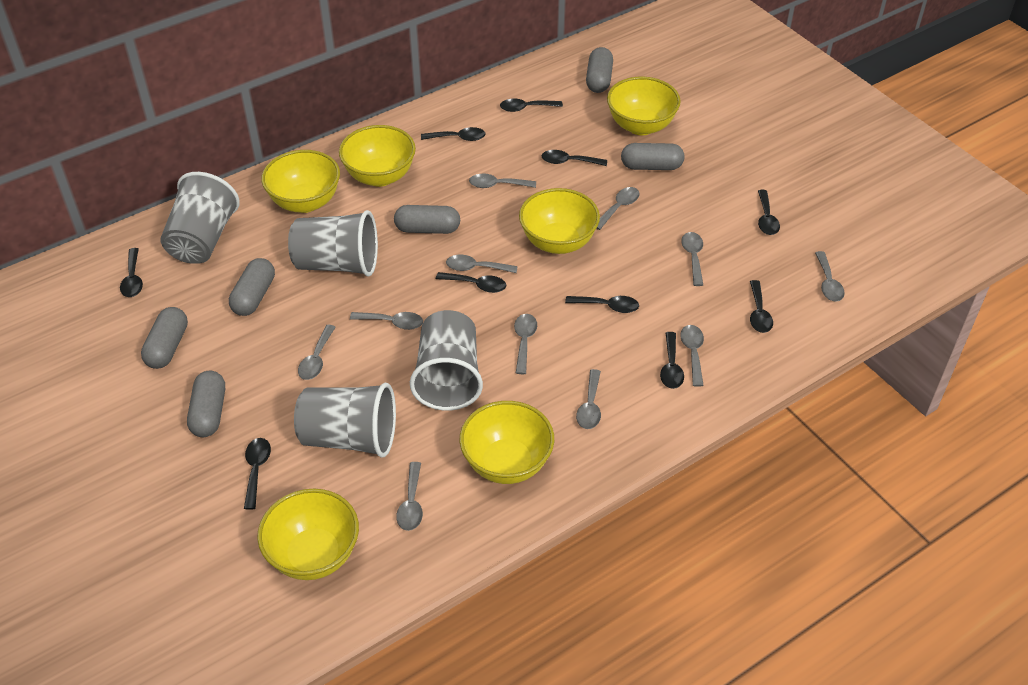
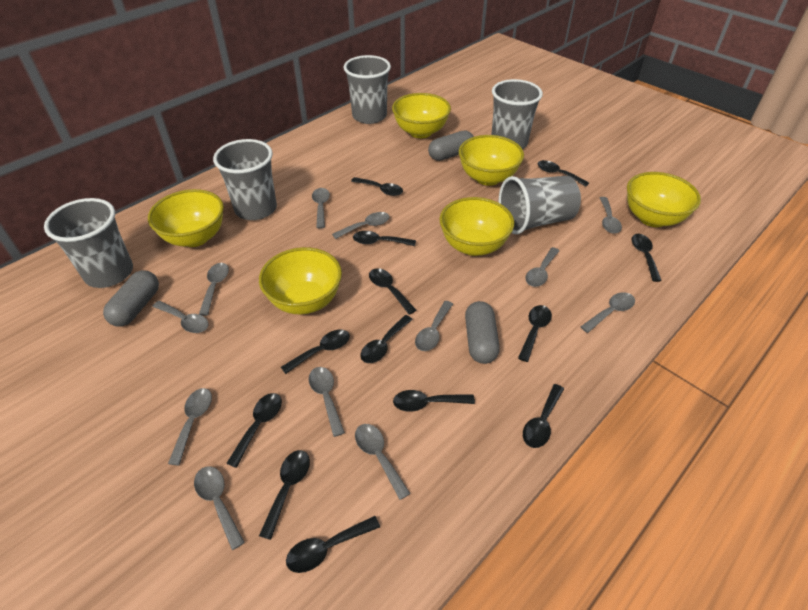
black spoon: 10 -> 13
grey capsule: 6 -> 3
grey cup: 4 -> 5
grey spoon: 11 -> 12

